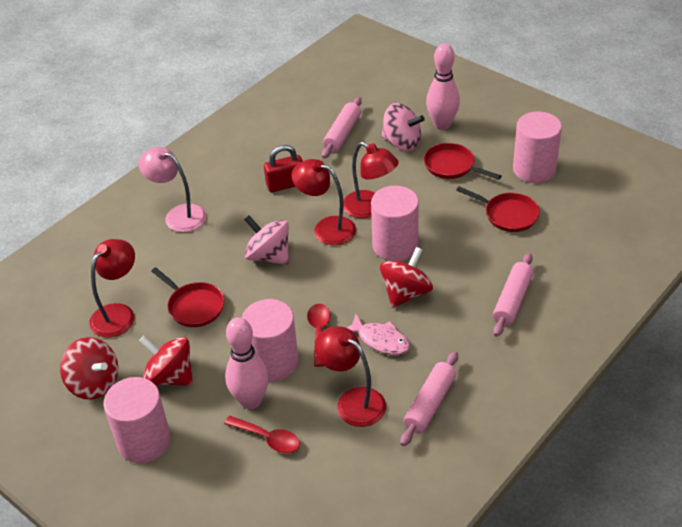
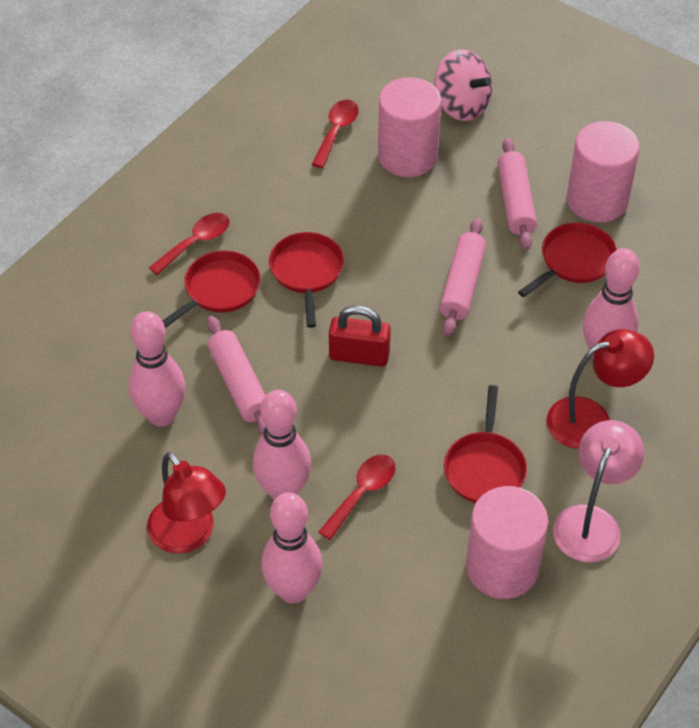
pink bowling pin: 2 -> 4
pink cylinder: 4 -> 3
pink fish: 1 -> 0
pink spinning top: 2 -> 1
red lamp: 4 -> 2
red pan: 3 -> 4
red spinning top: 3 -> 0
red spoon: 2 -> 3

